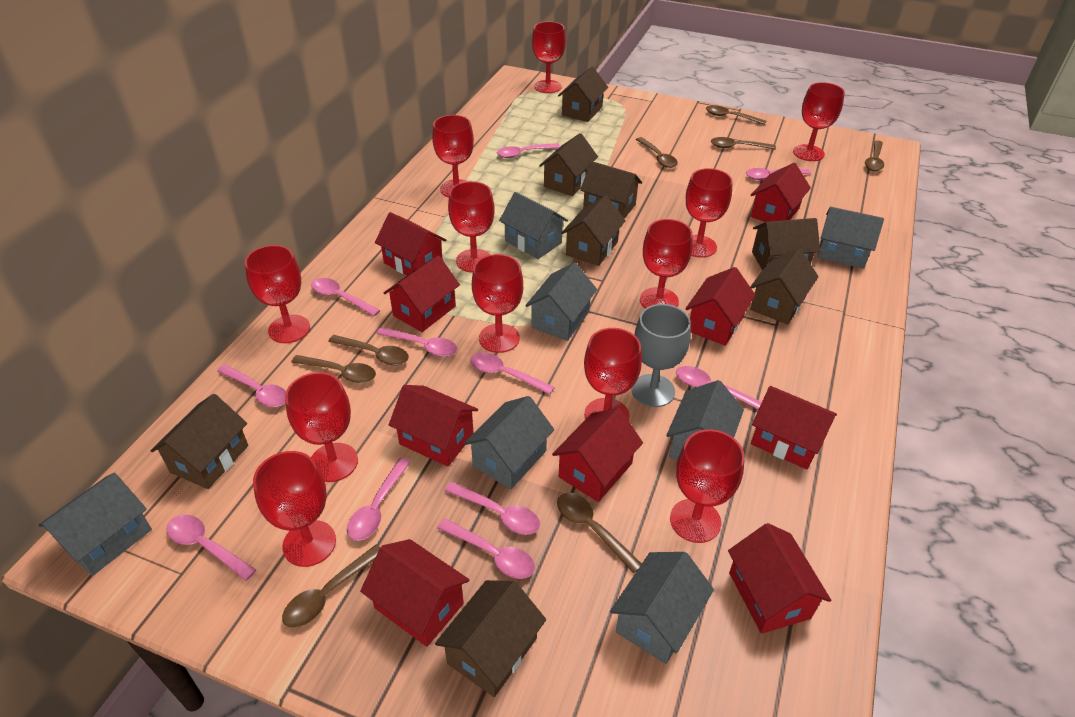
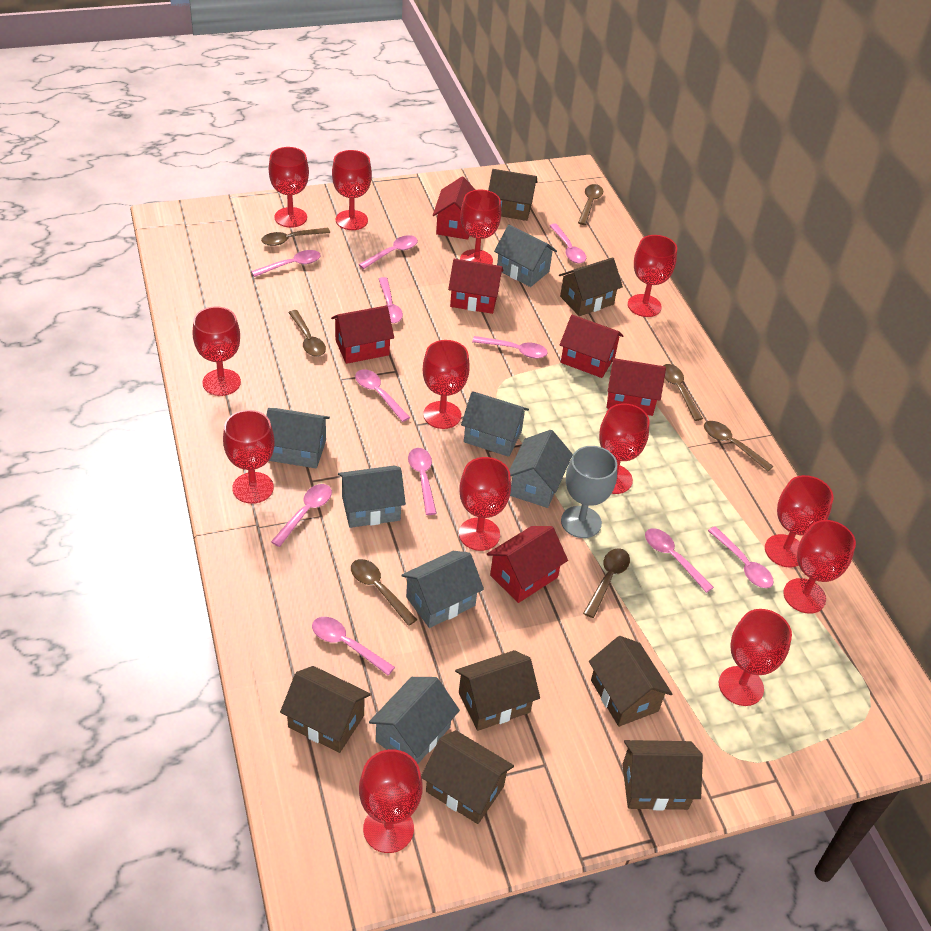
brown house: 8 -> 7
brown spoon: 8 -> 7
red goblet: 12 -> 13
red house: 9 -> 6

